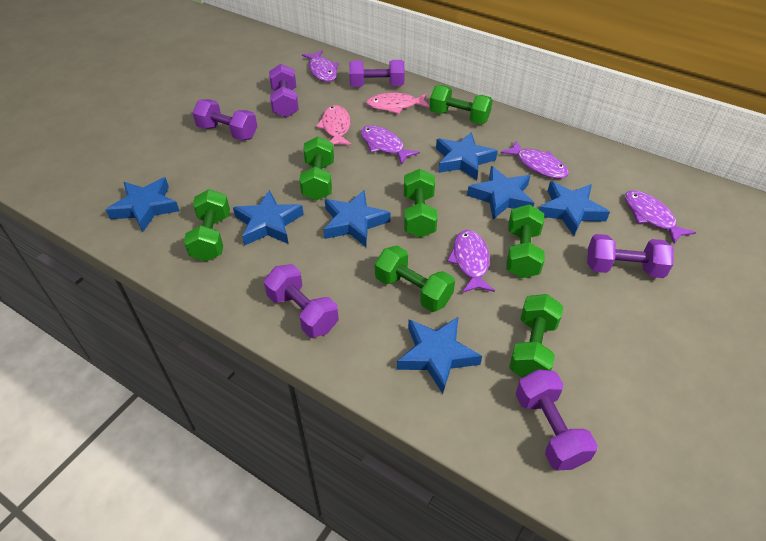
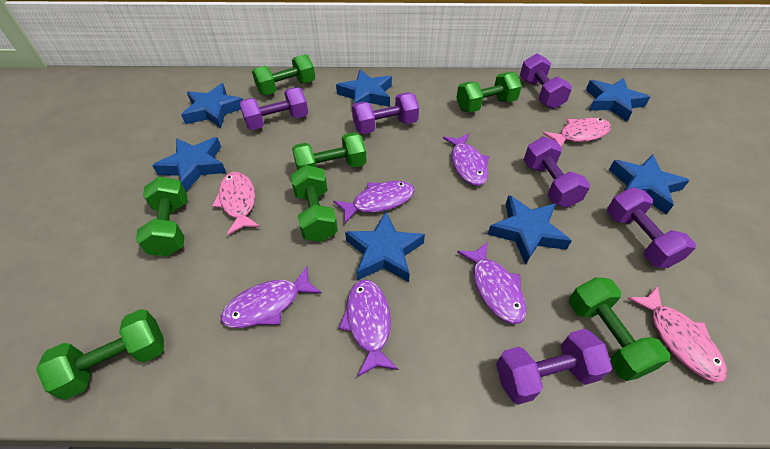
pink fish: 2 -> 3

